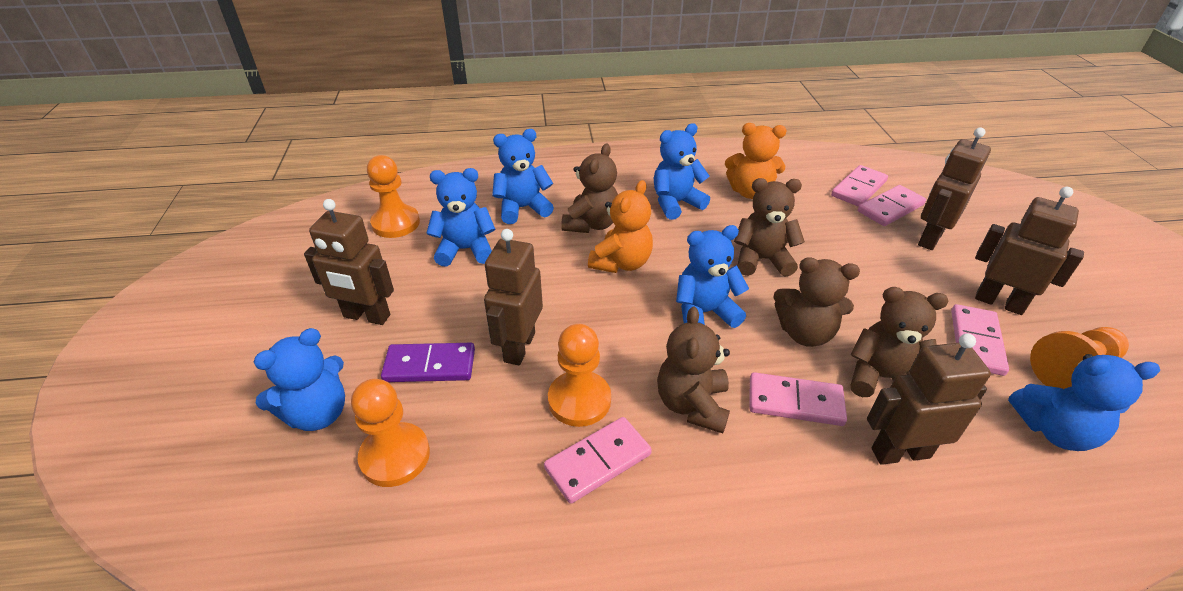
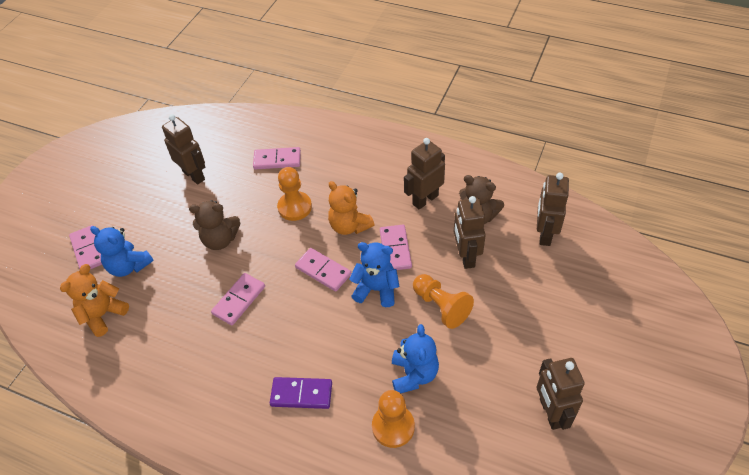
blue teddy bear: 6 -> 3
brown teddy bear: 5 -> 2
orange pawn: 4 -> 3

